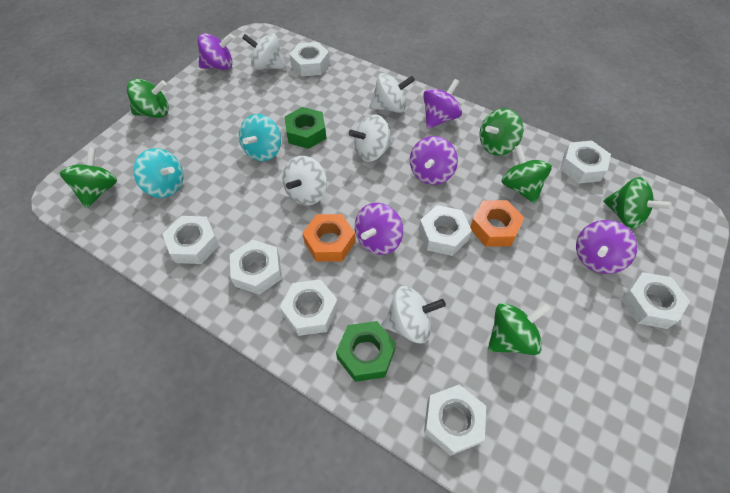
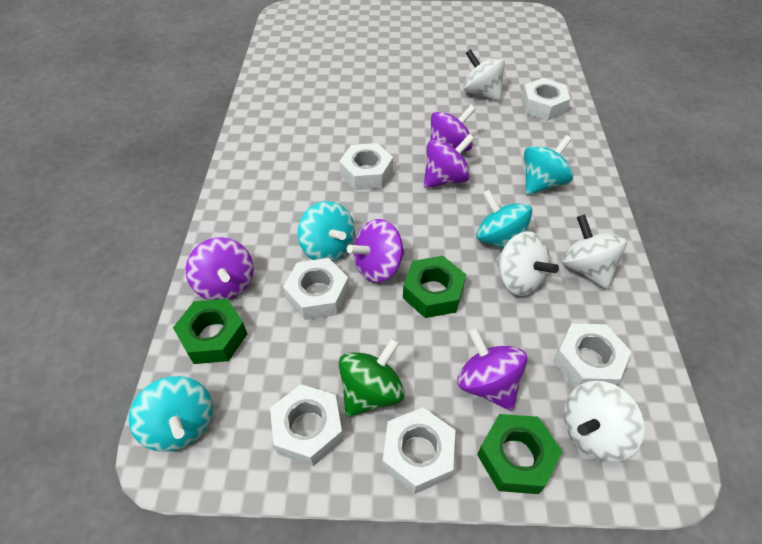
green nut: 2 -> 3
green spinning top: 6 -> 1
orange nut: 2 -> 0
turquoise spinning top: 2 -> 4
white nut: 8 -> 6
white spinning top: 5 -> 4

